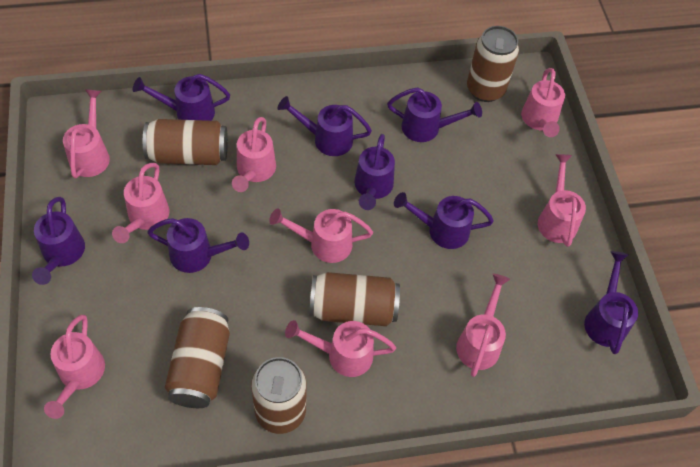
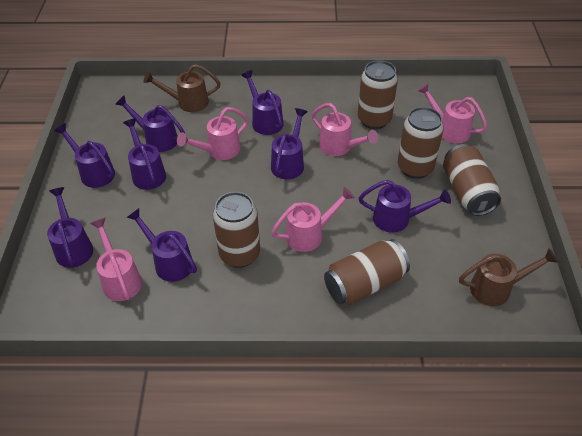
brown watering can: 0 -> 2
pink watering can: 9 -> 5

